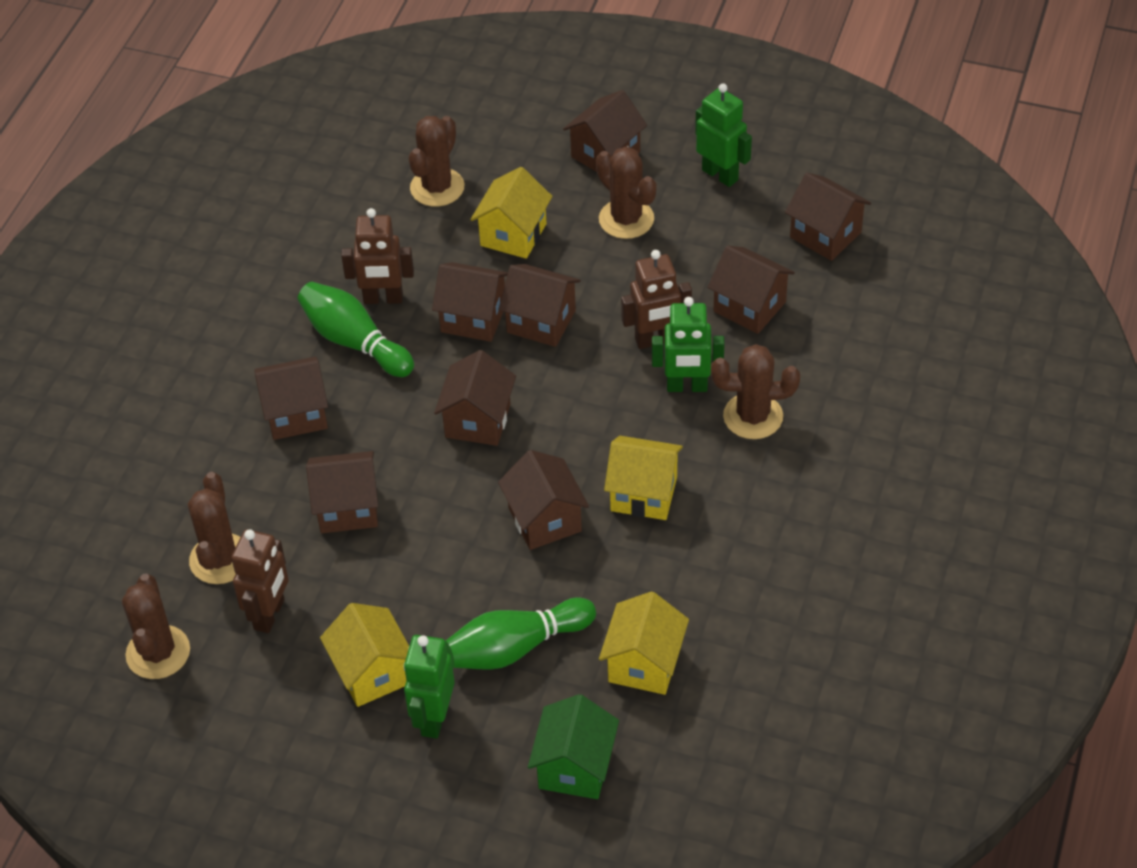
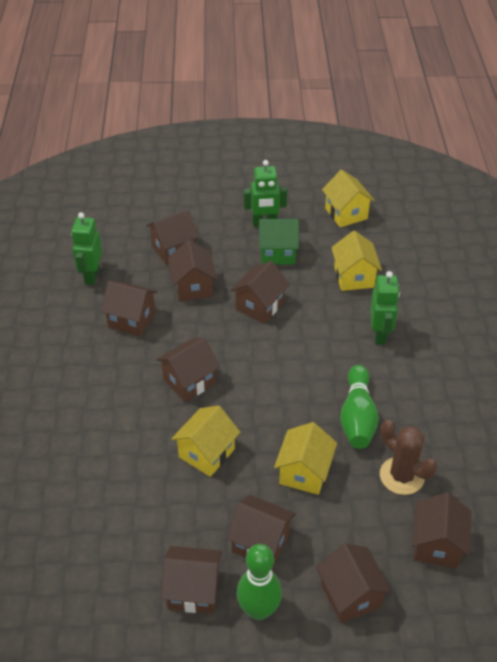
brown cactus: 5 -> 1
brown robot: 3 -> 0

